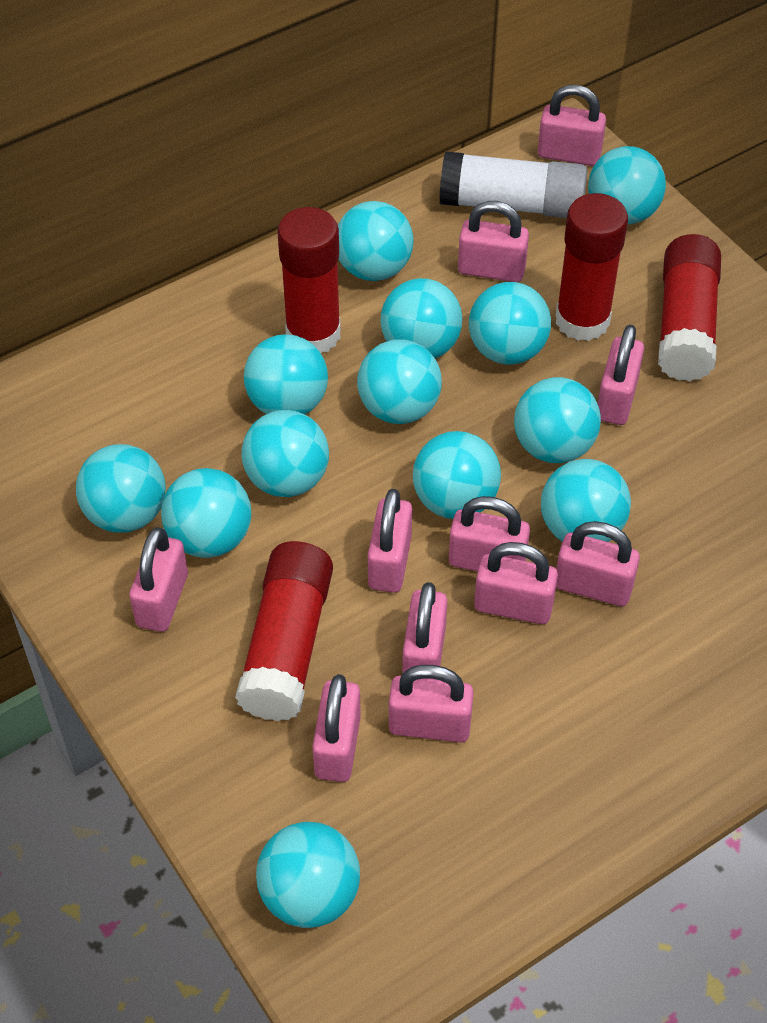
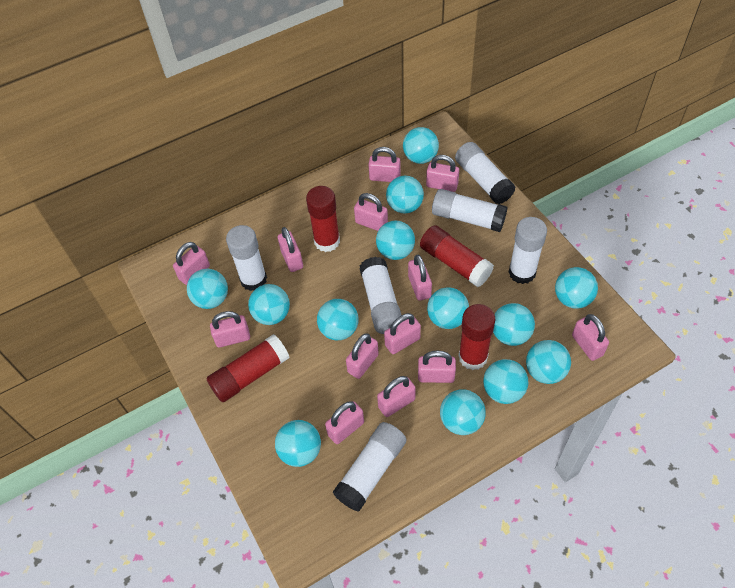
pink padlock: 11 -> 13
white glue stick: 1 -> 6

